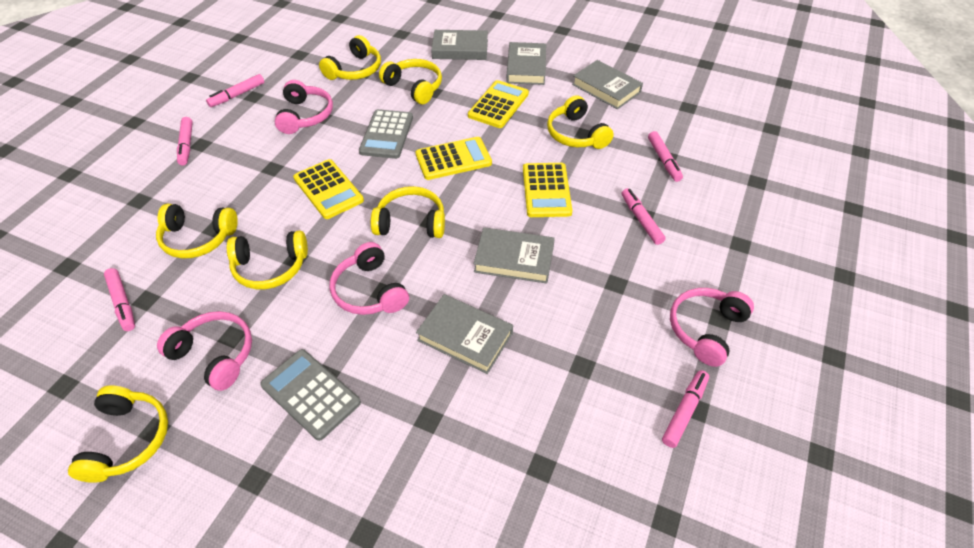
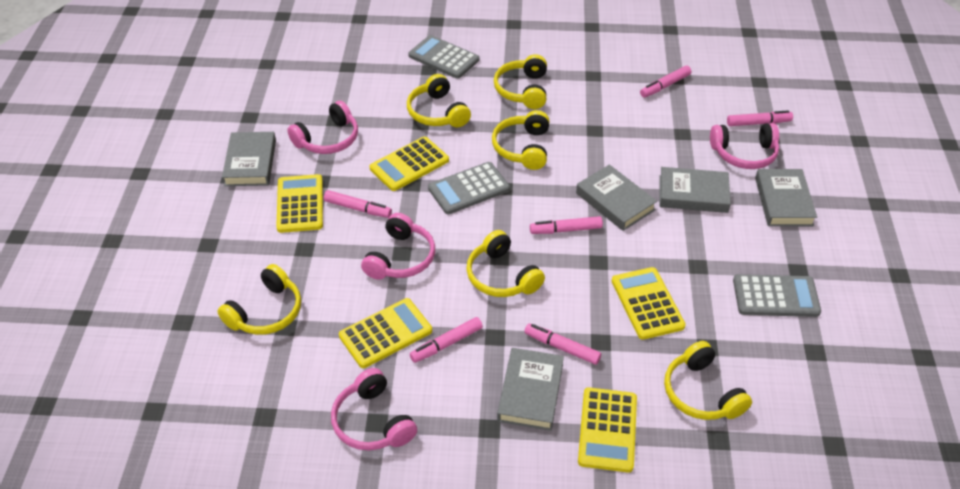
grey calculator: 2 -> 3
yellow calculator: 4 -> 5
yellow headphones: 7 -> 6

